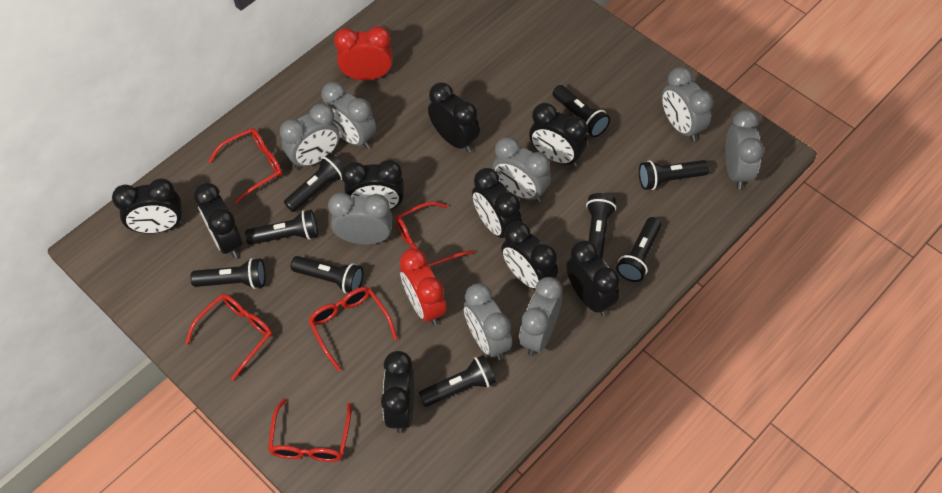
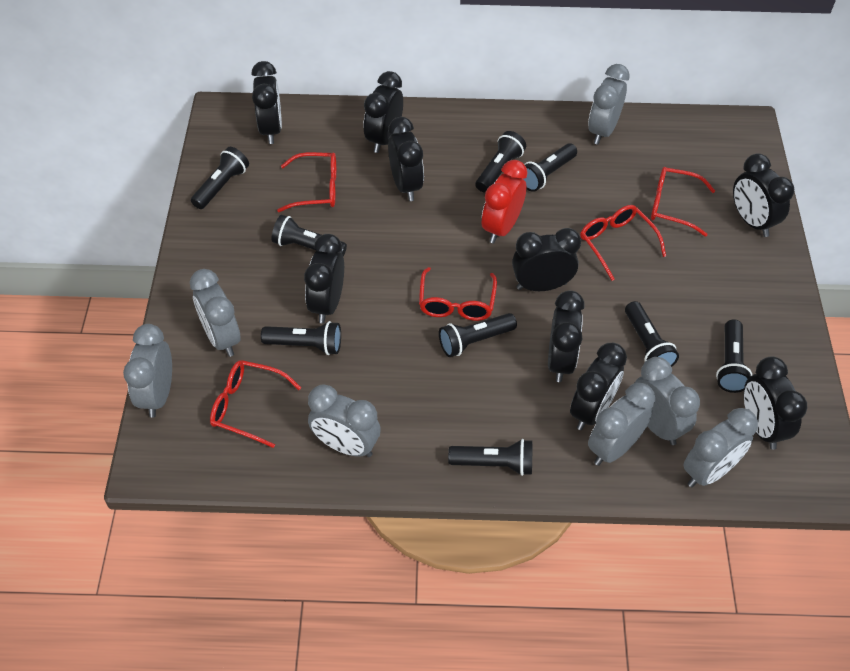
grey clock: 8 -> 7
red clock: 2 -> 1

